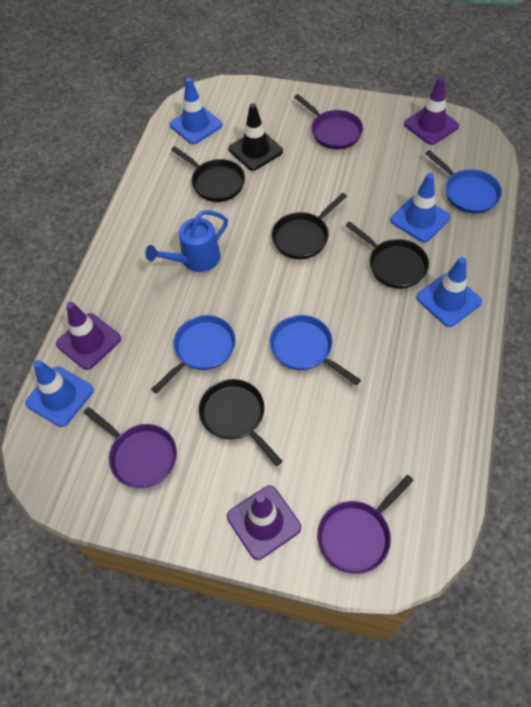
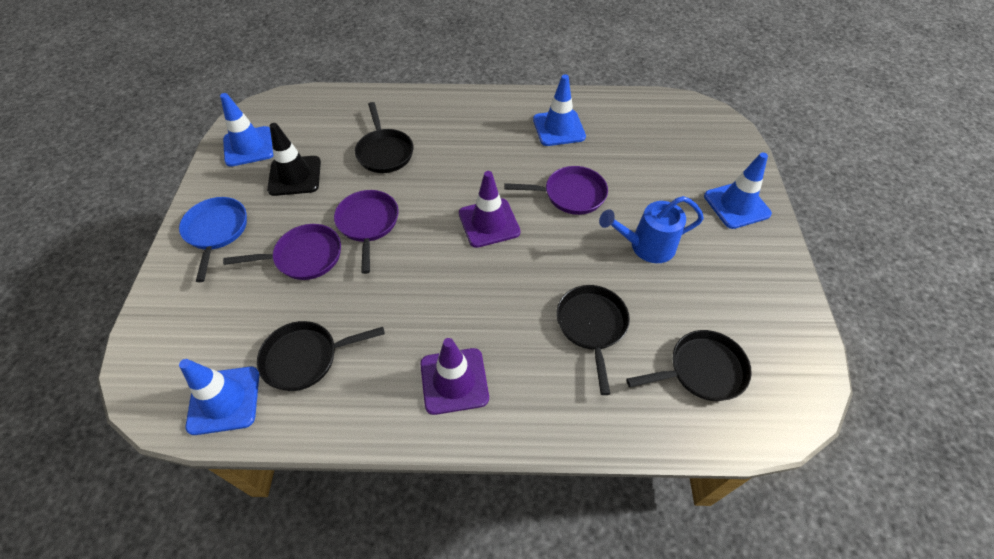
blue pan: 3 -> 1
purple traffic cone: 3 -> 2

